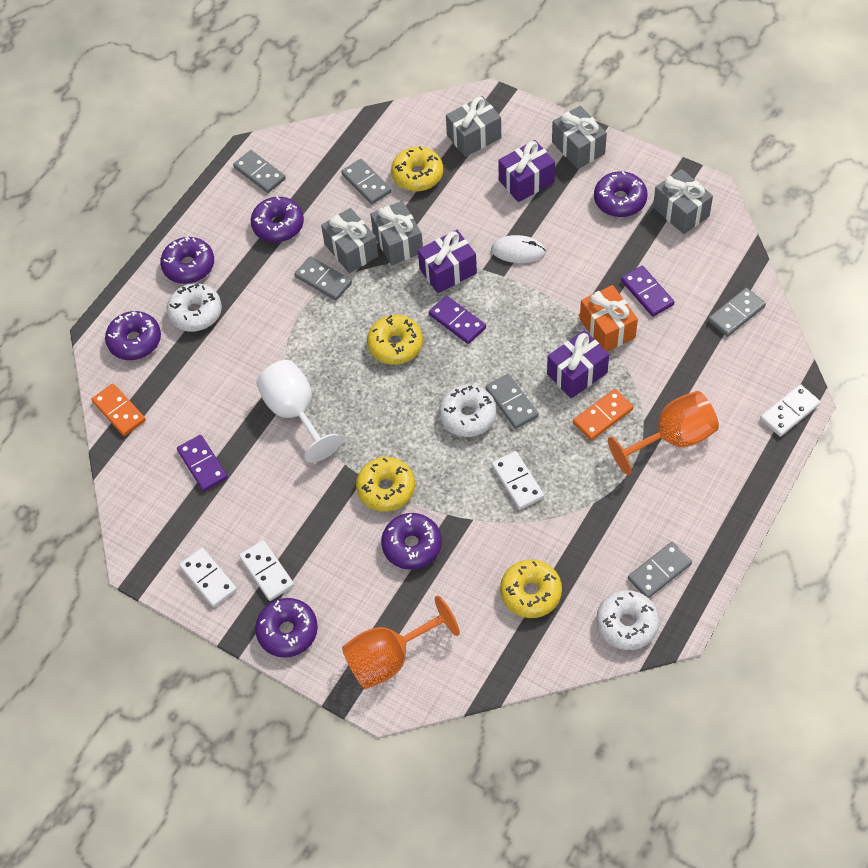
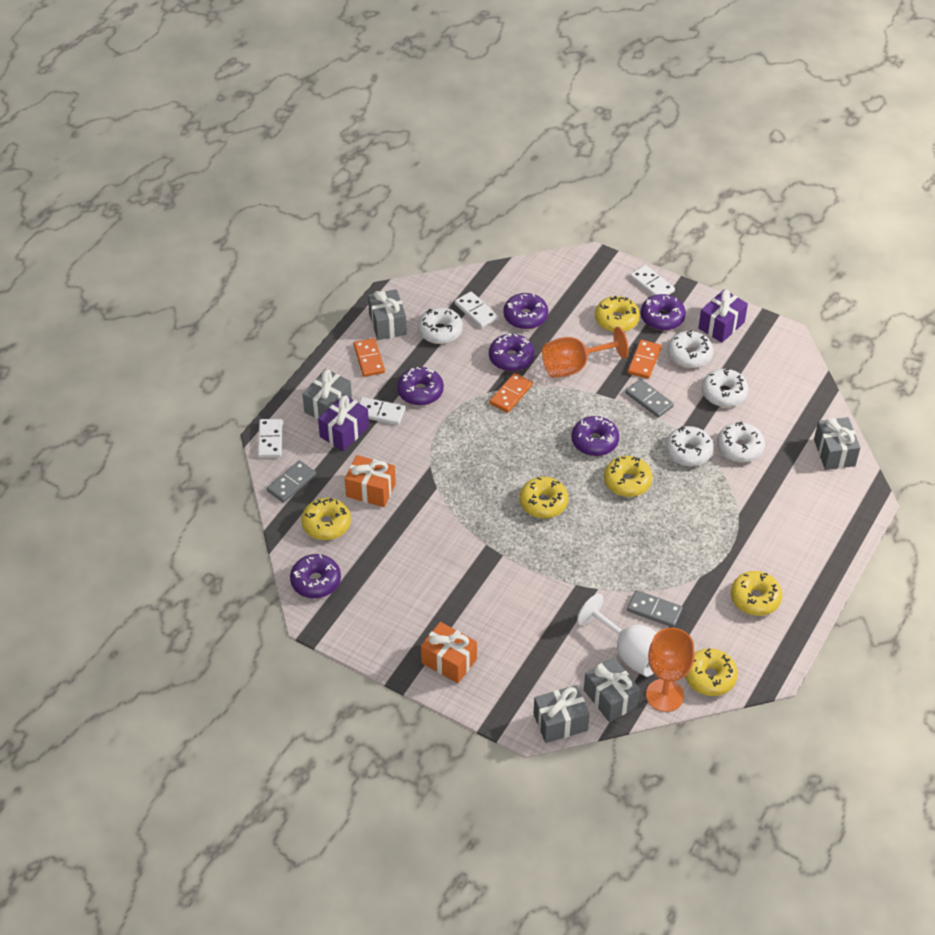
grey domino: 6 -> 3
orange domino: 2 -> 3
orange gift: 1 -> 2
purple domino: 3 -> 0
purple gift: 3 -> 2
white donut: 3 -> 5
white mouse: 1 -> 0
yellow donut: 4 -> 6

